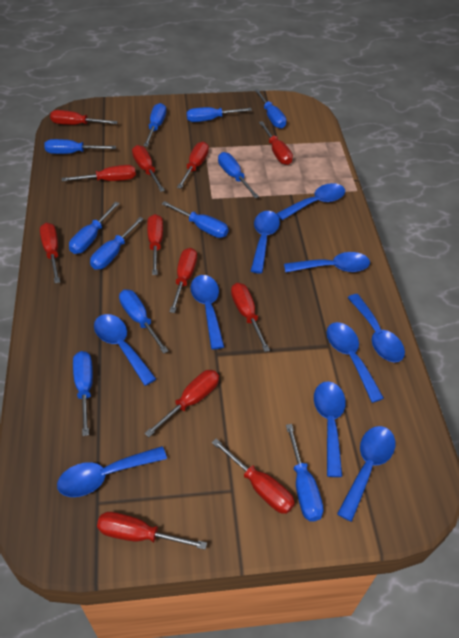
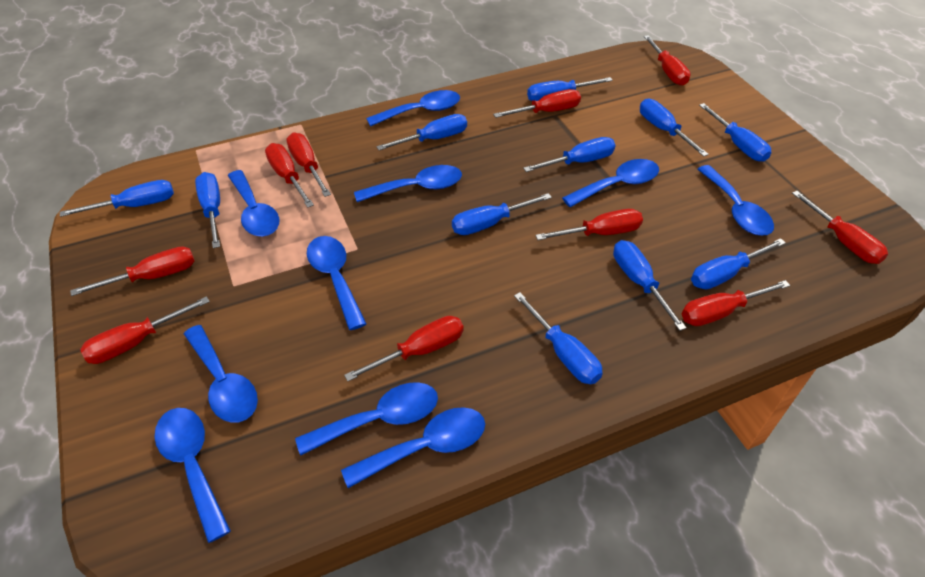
red screwdriver: 12 -> 10

